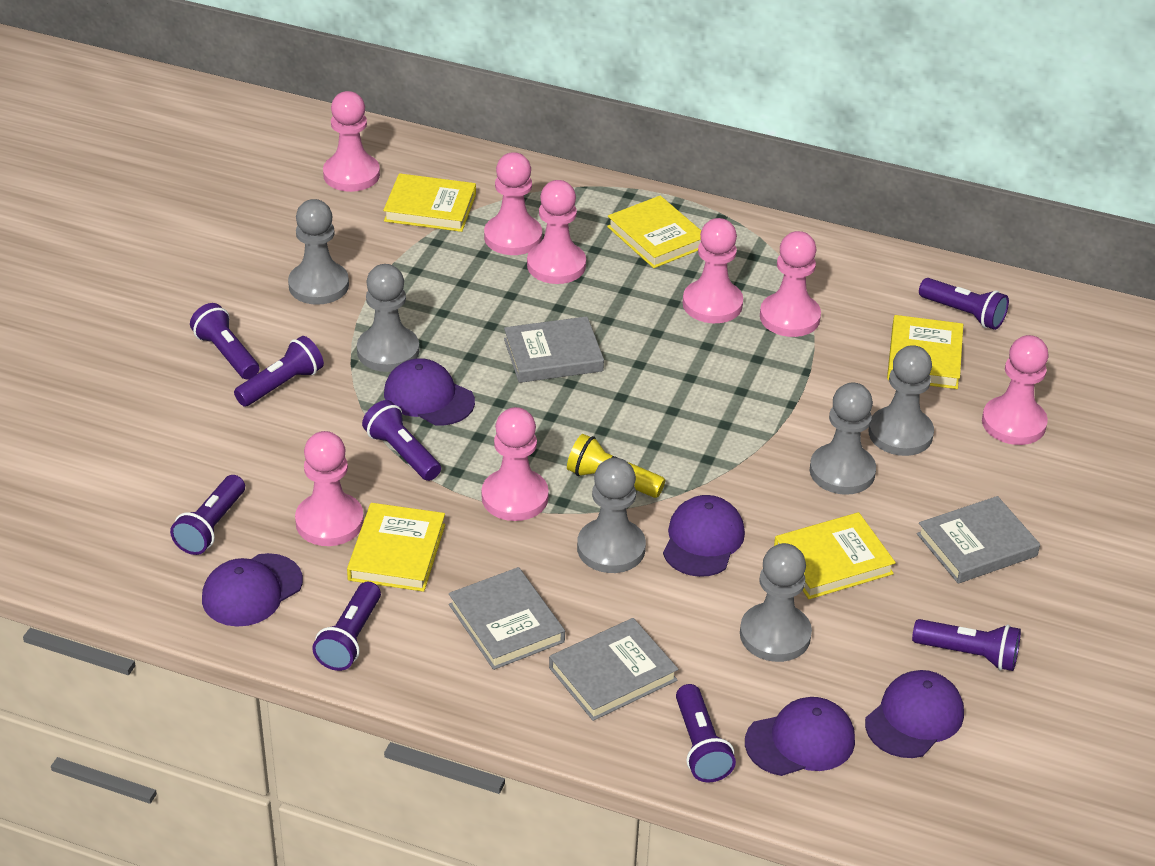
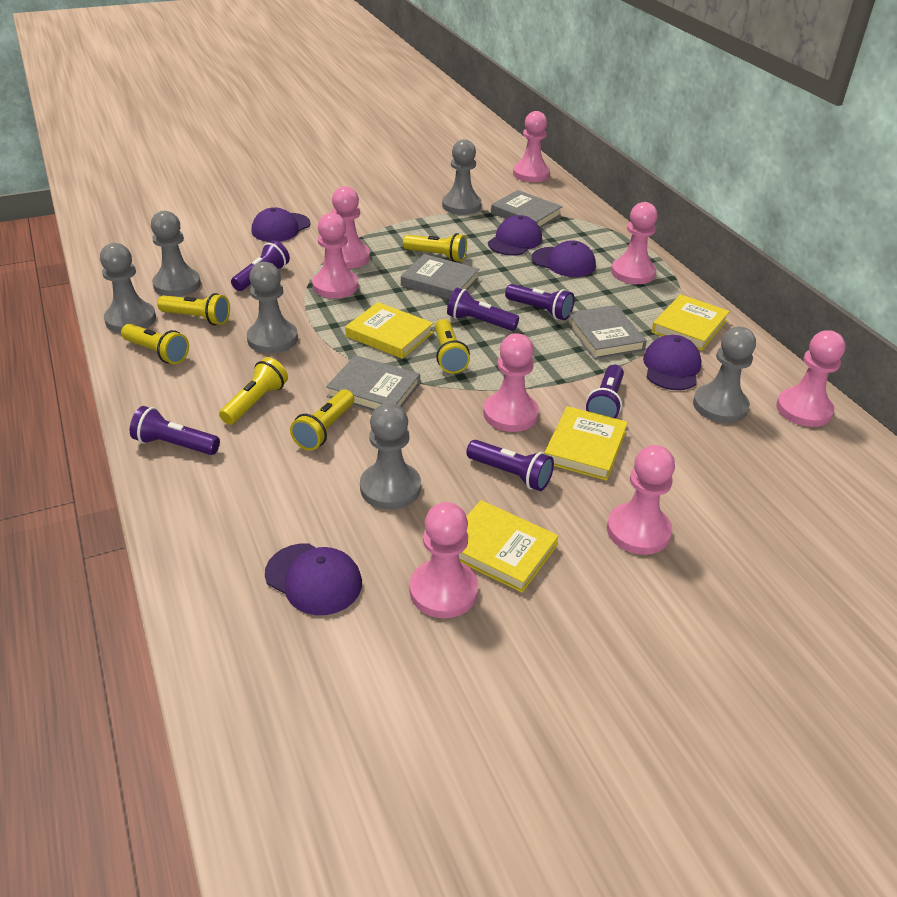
purple flashlight: 8 -> 6
yellow book: 5 -> 4
yellow flashlight: 1 -> 6

